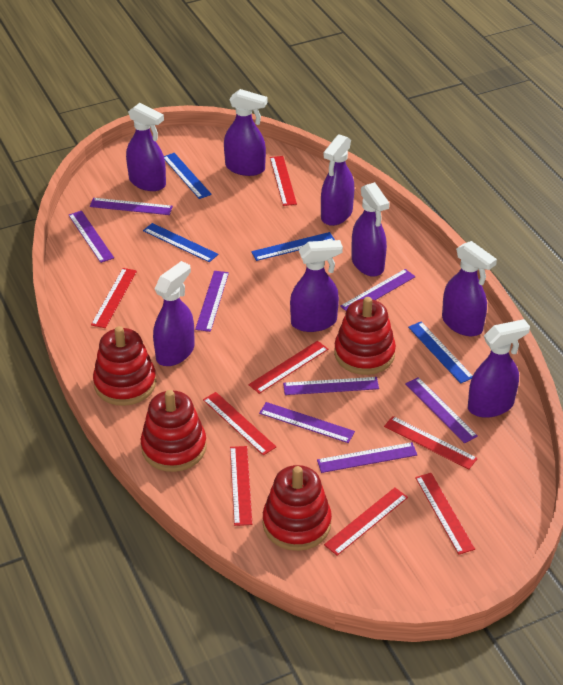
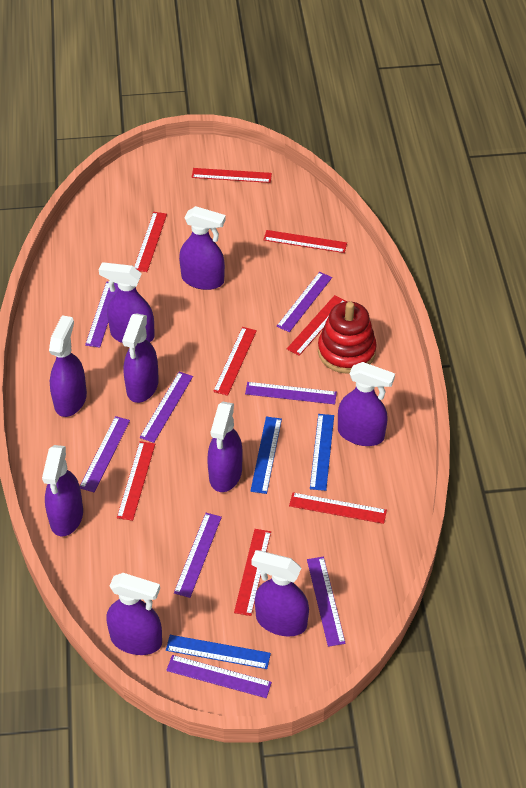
blue ruler: 4 -> 3
purple spray bottle: 8 -> 9
red stacking toy: 4 -> 1

